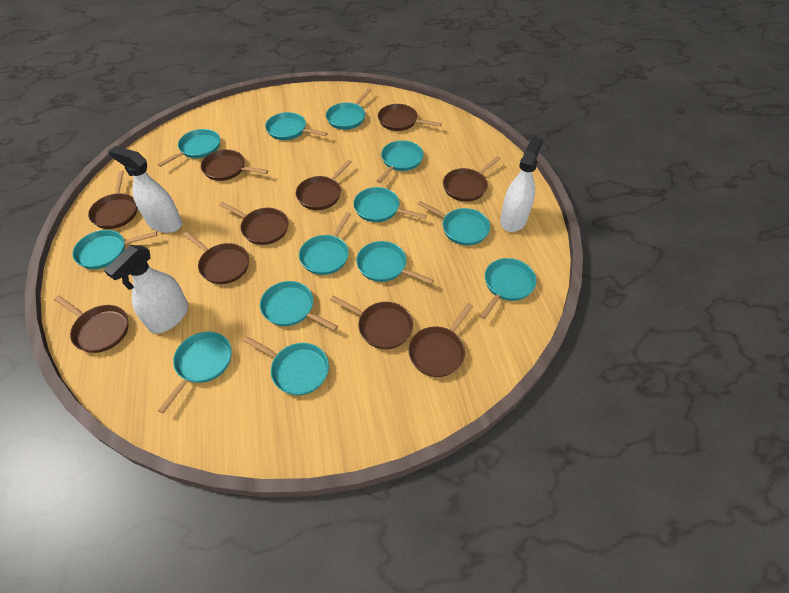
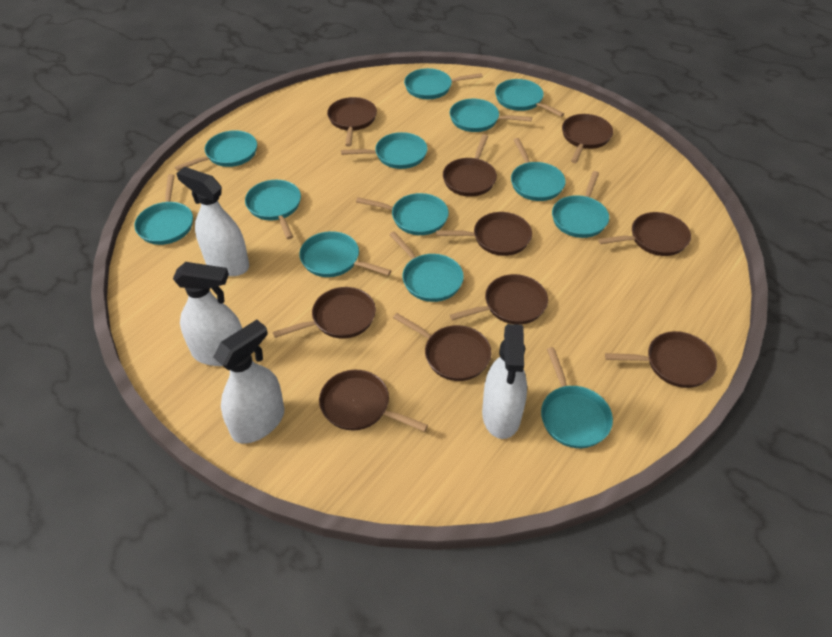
white spray bottle: 3 -> 4

